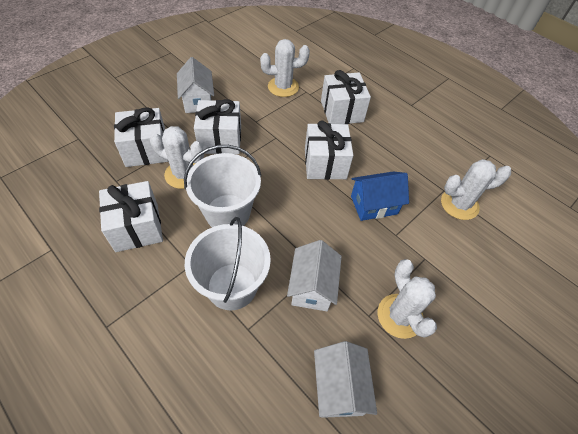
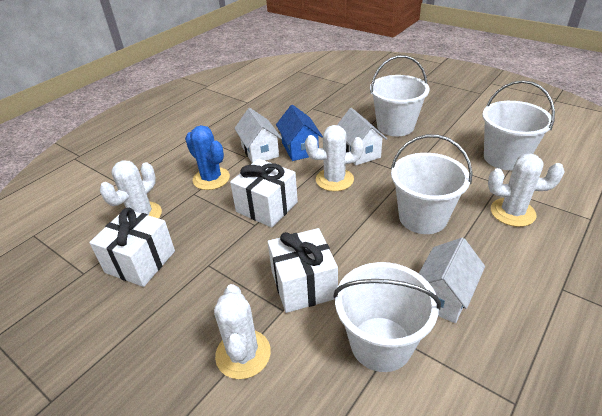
blue cactus: 0 -> 1
white bucket: 2 -> 4
white gift: 5 -> 3

